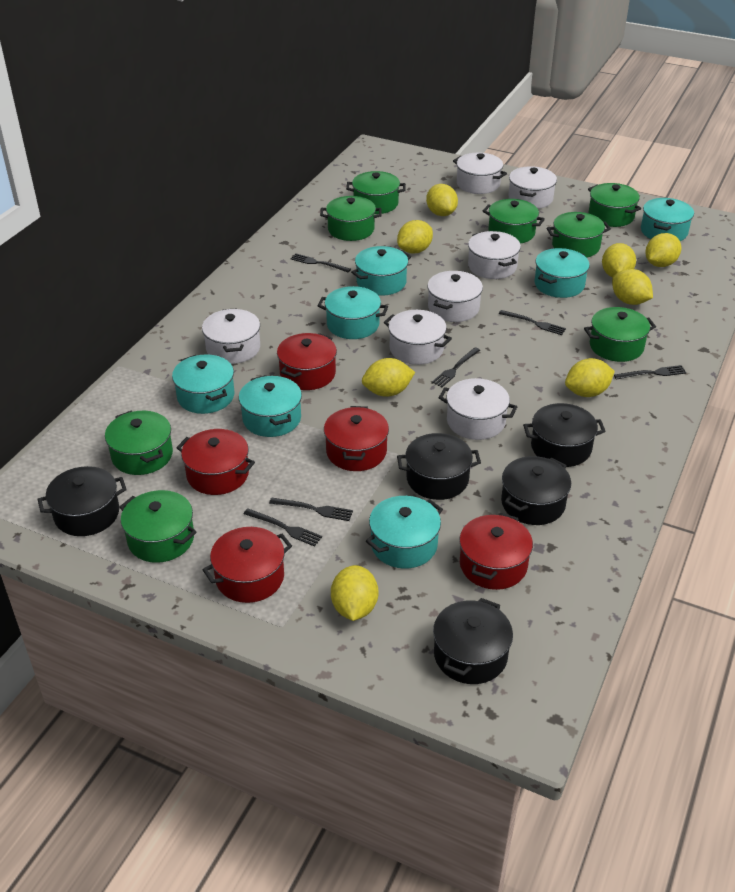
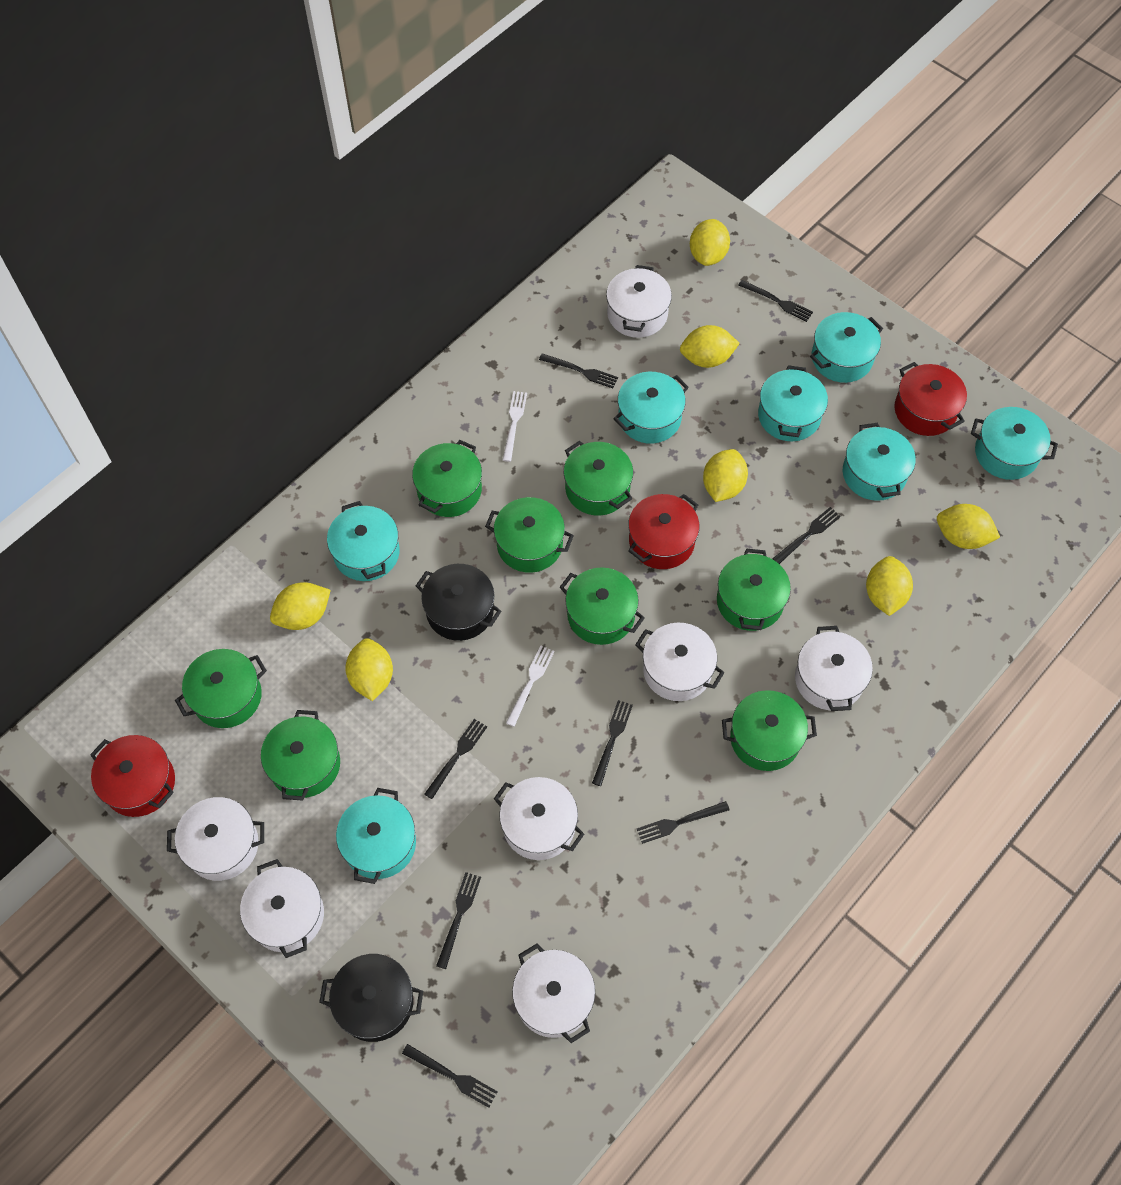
black fork: 6 -> 8
black pot: 5 -> 2
red pot: 5 -> 3
white fork: 0 -> 2
yellow lemon: 8 -> 7

